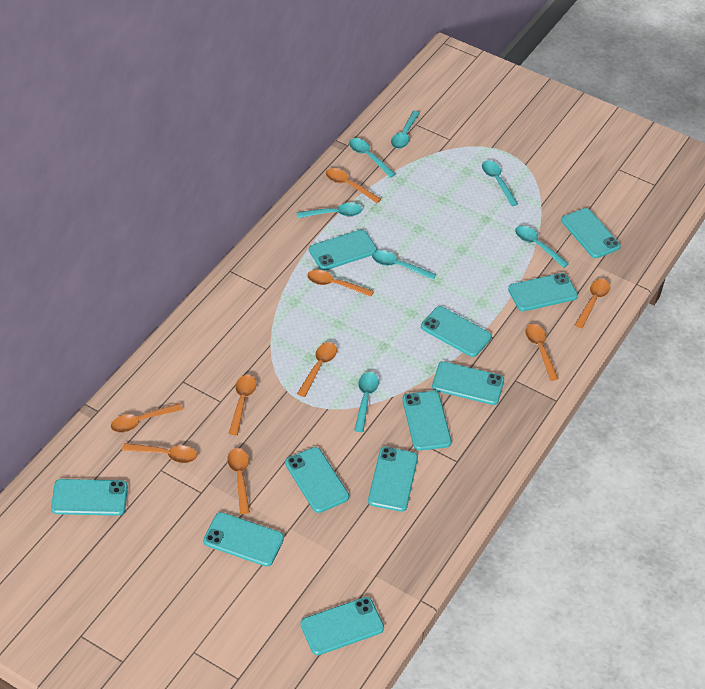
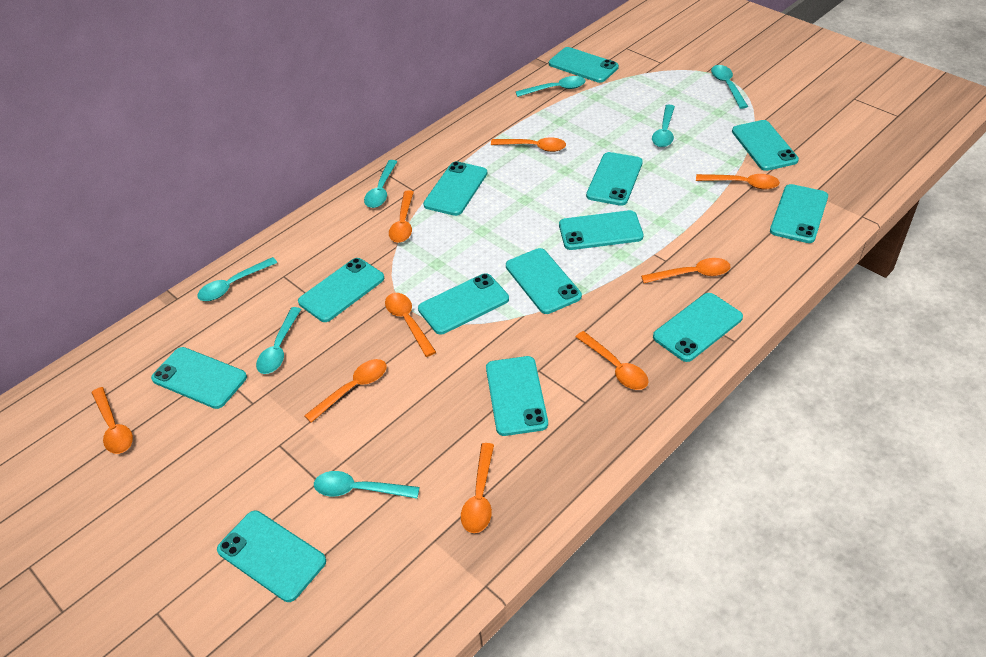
turquoise phone: 11 -> 13

